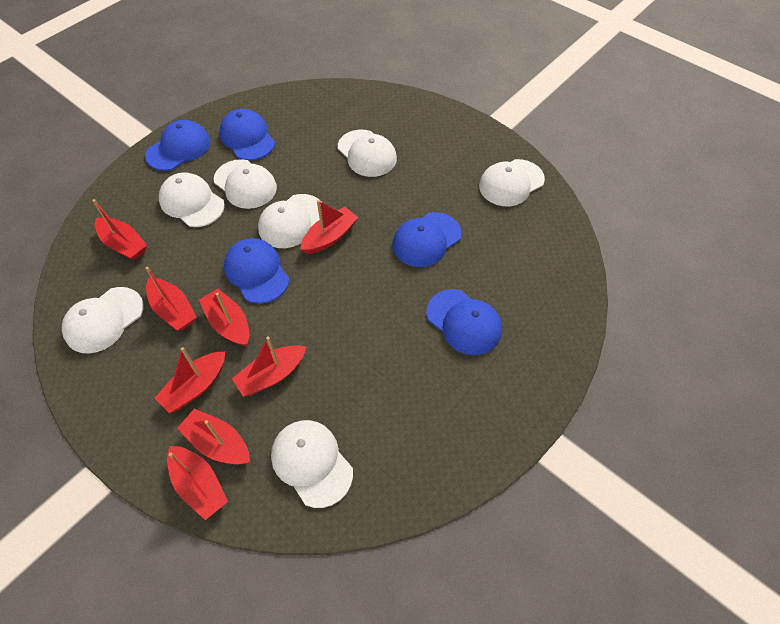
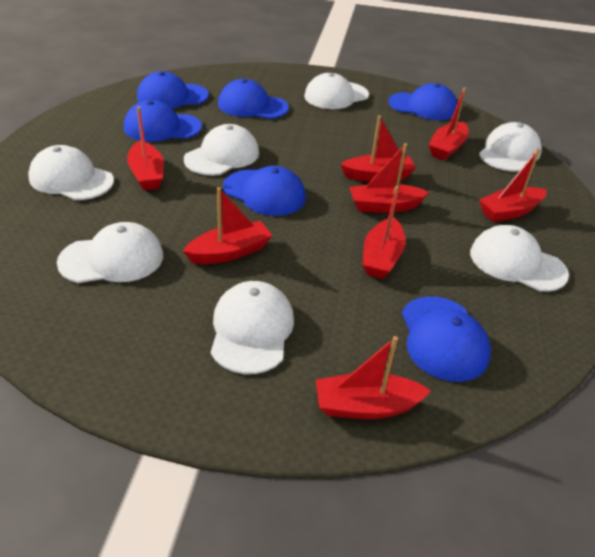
blue cap: 5 -> 6

